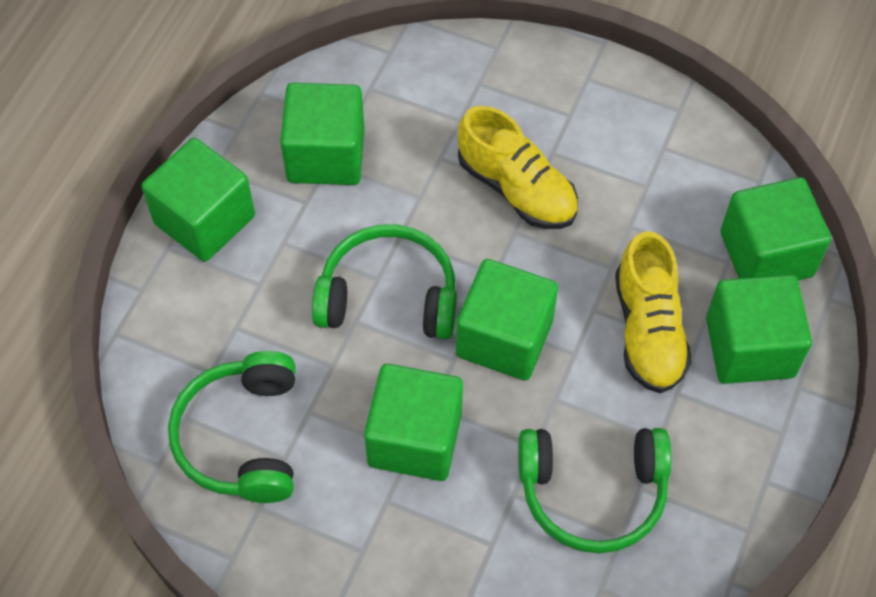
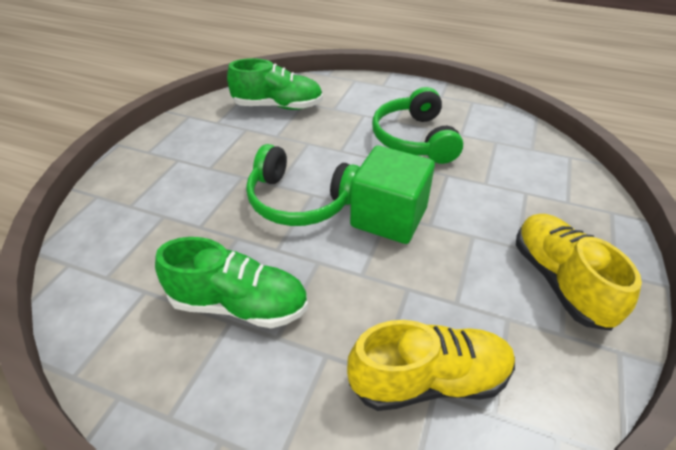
green cube: 6 -> 1
green headphones: 3 -> 2
green shoe: 0 -> 2

